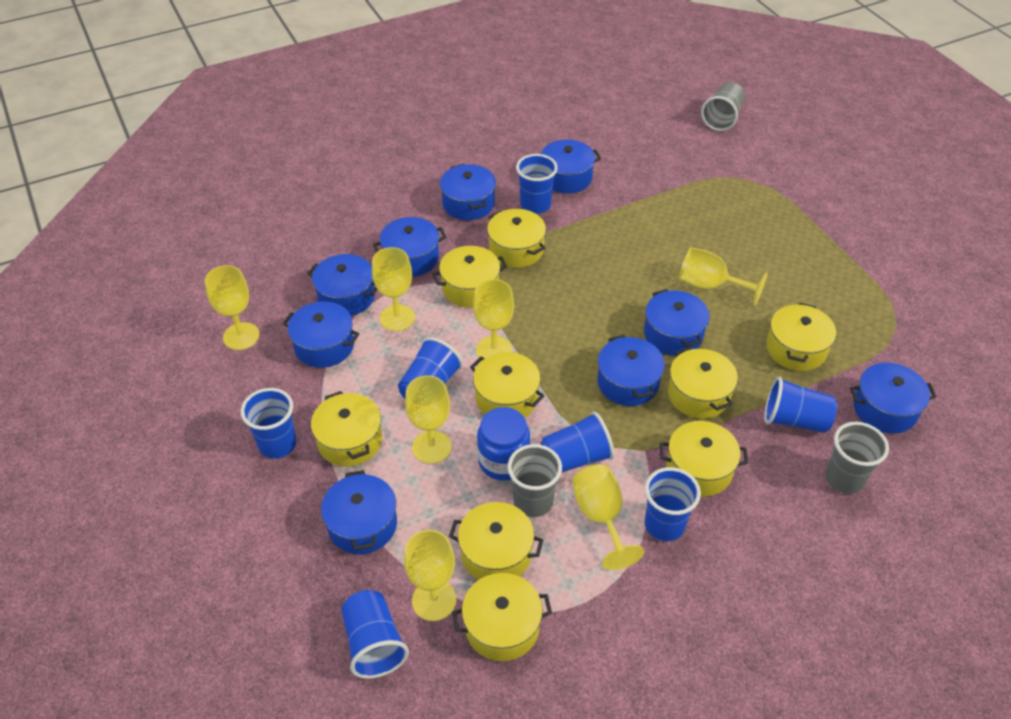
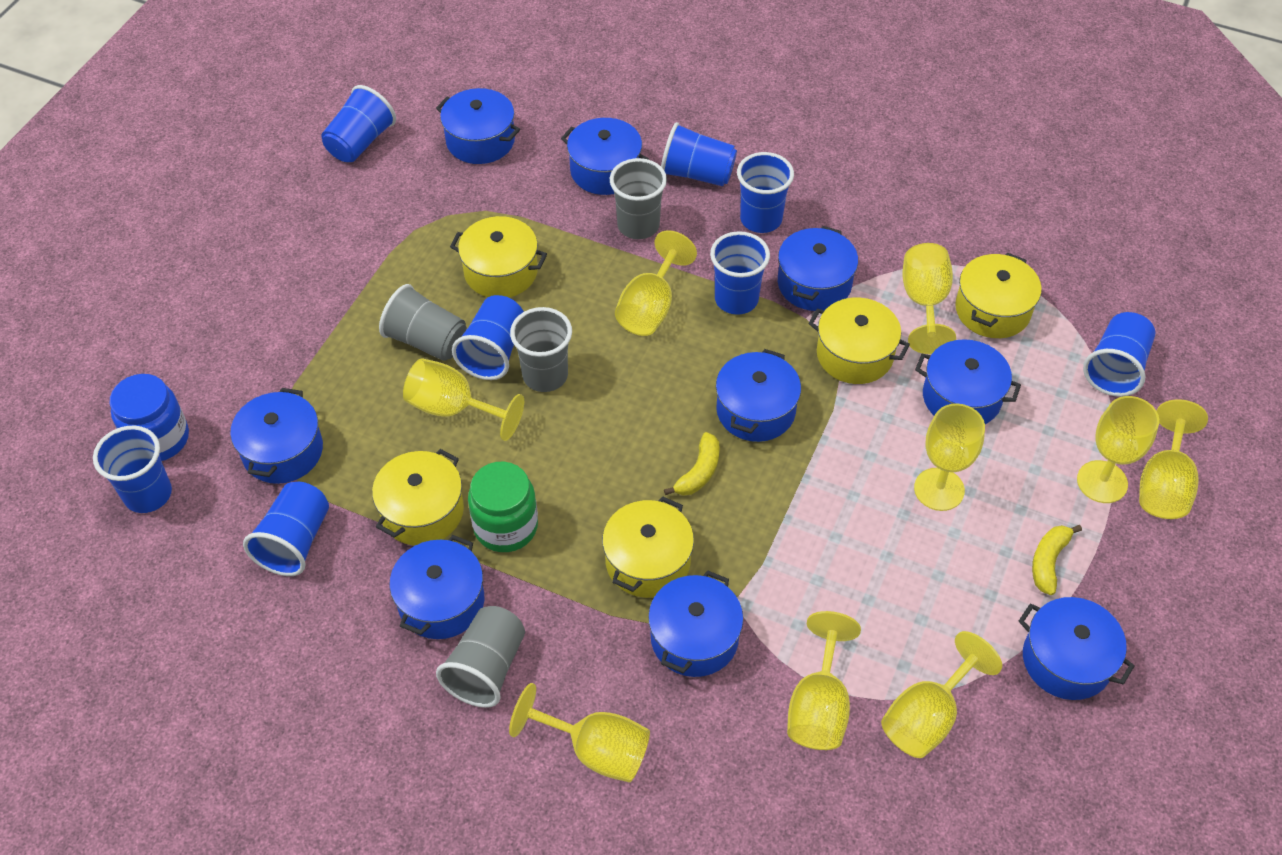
blue cup: 7 -> 8
green jar: 0 -> 1
grey cup: 3 -> 4
yellow banana: 0 -> 2
yellow goblet: 7 -> 9
yellow pot: 9 -> 5

